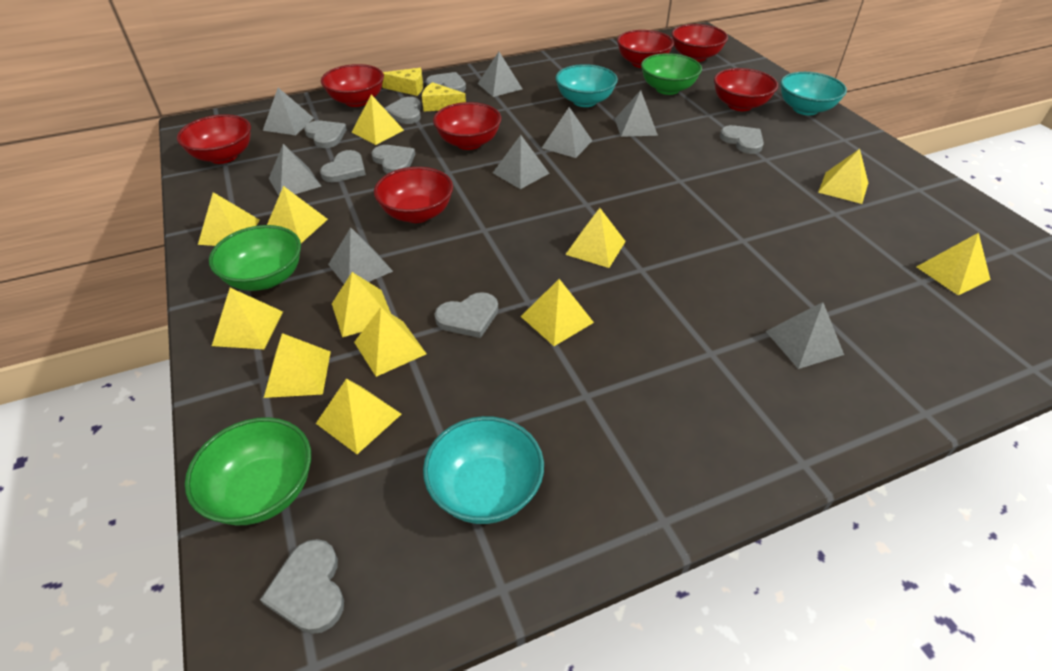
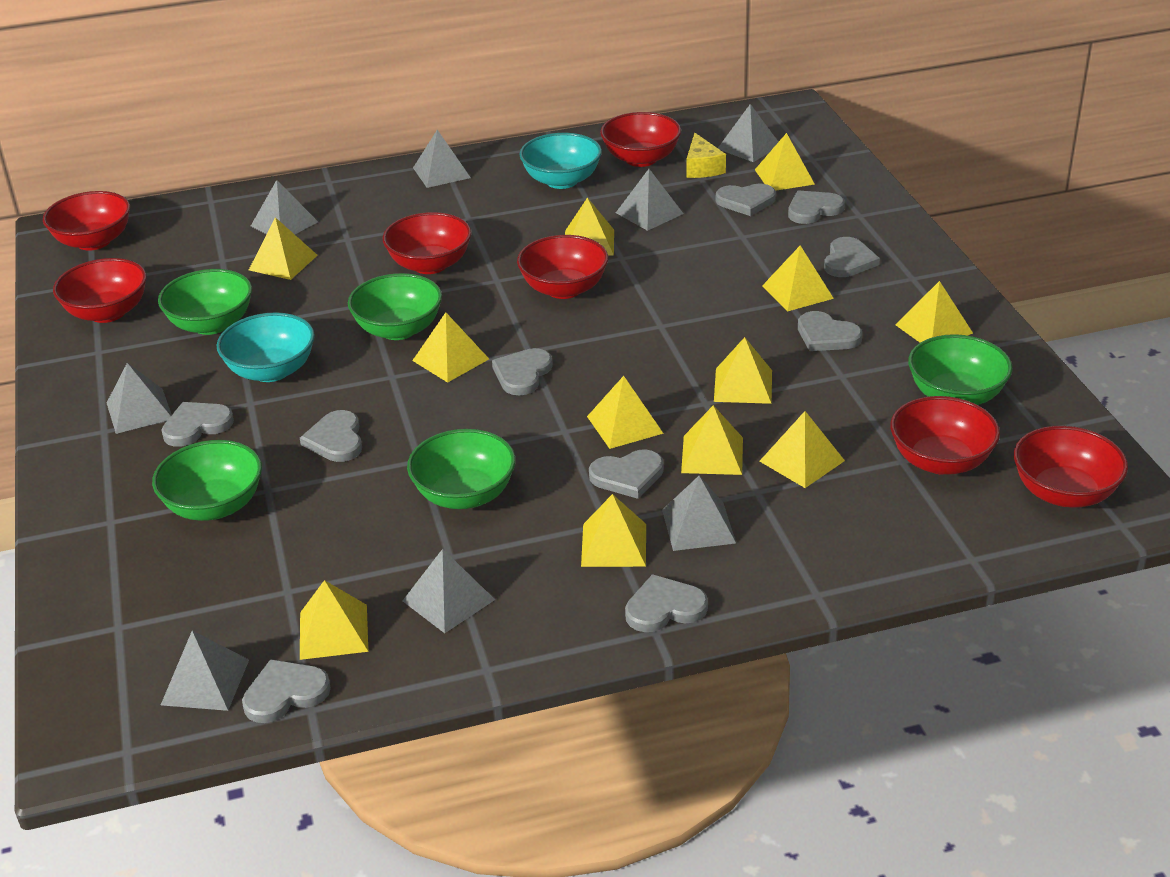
green bowl: 3 -> 5
grey heart: 8 -> 10
turquoise bowl: 3 -> 2
yellow cheese: 2 -> 1

